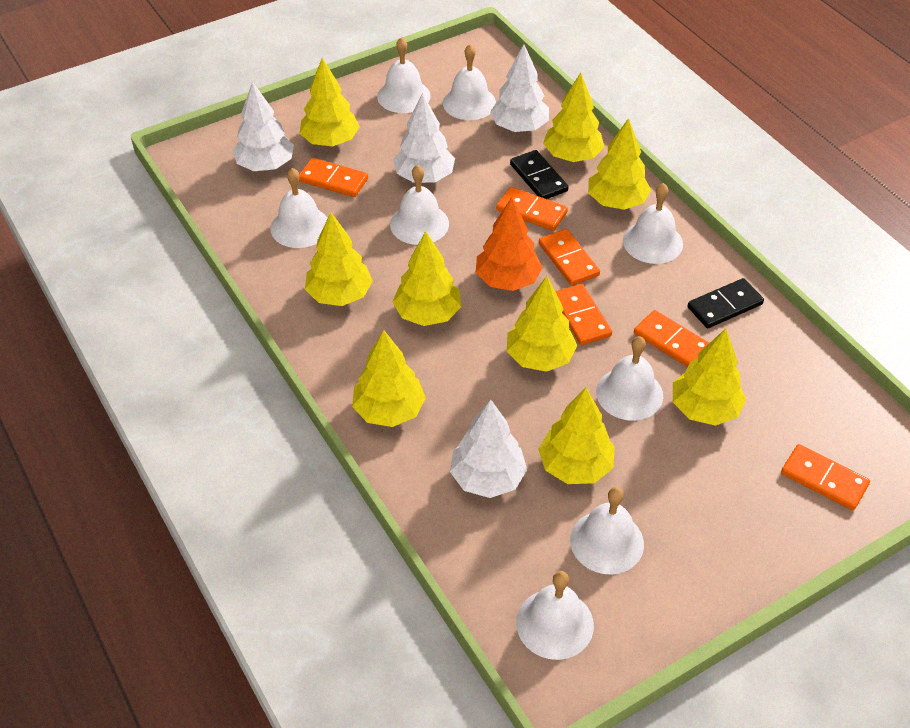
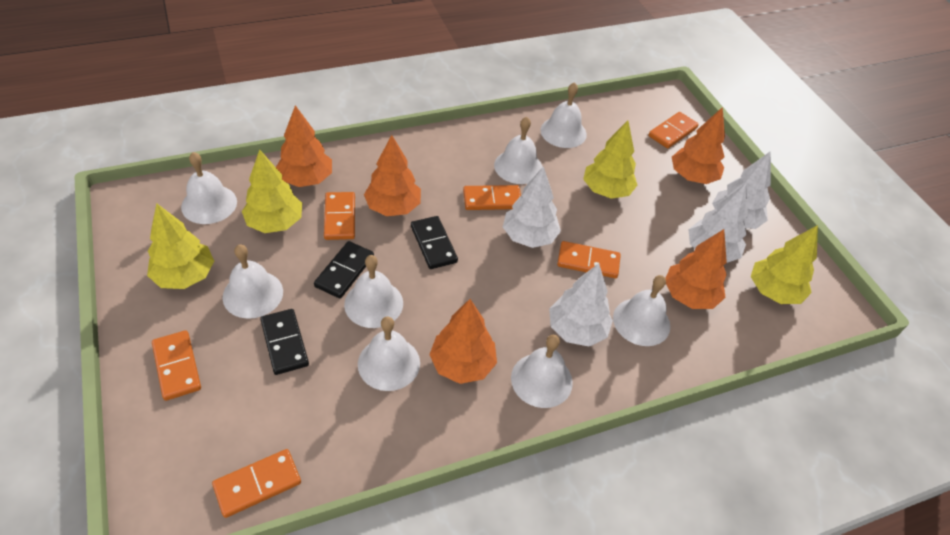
black domino: 2 -> 3
orange tree: 1 -> 5
yellow tree: 9 -> 4

